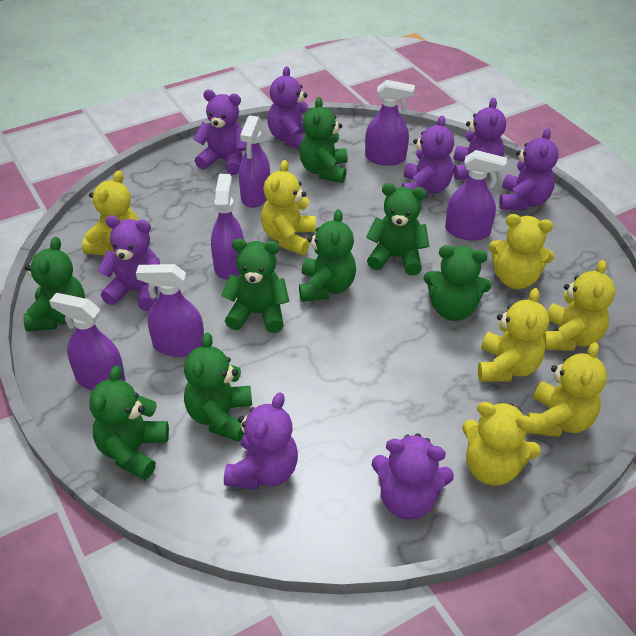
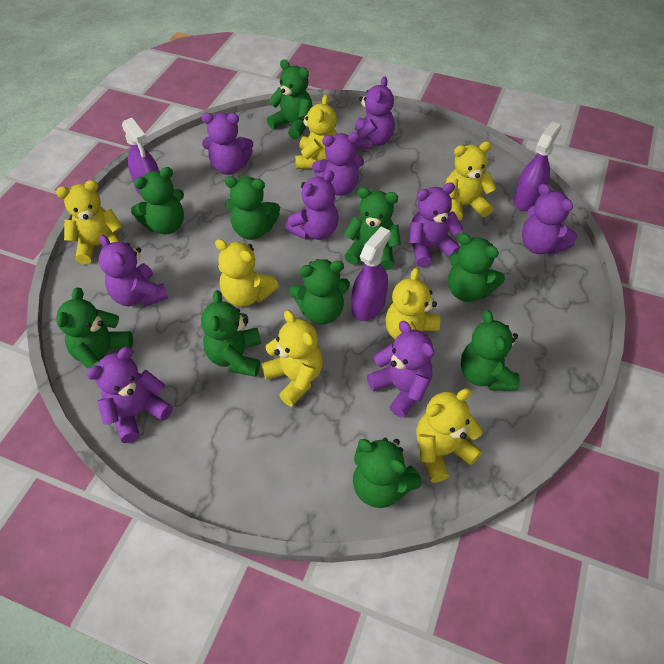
green teddy bear: 8 -> 10
purple spray bottle: 6 -> 3
purple teddy bear: 8 -> 9

